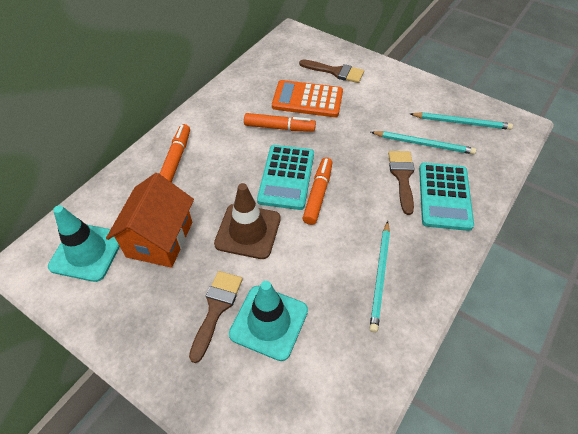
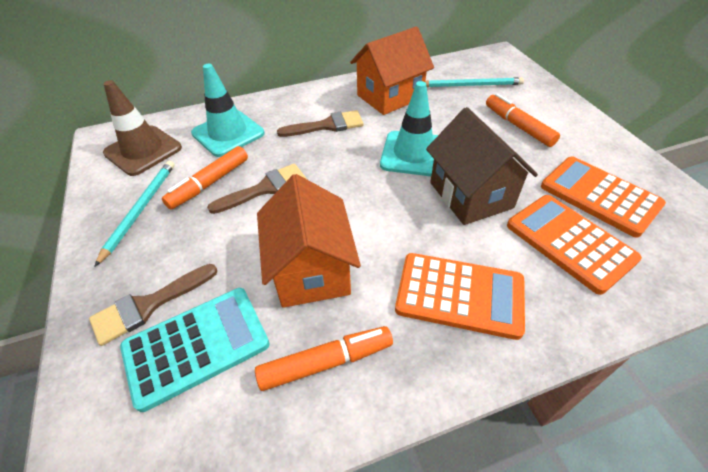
brown house: 0 -> 1
orange calculator: 1 -> 3
orange house: 1 -> 2
turquoise calculator: 2 -> 1
turquoise pencil: 3 -> 2

